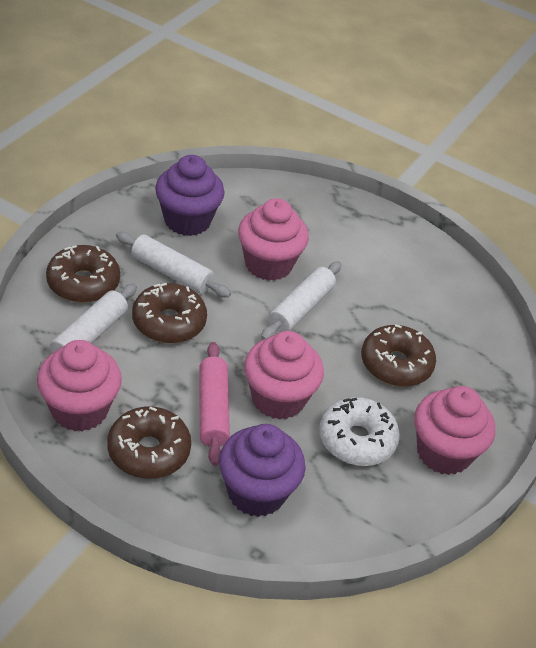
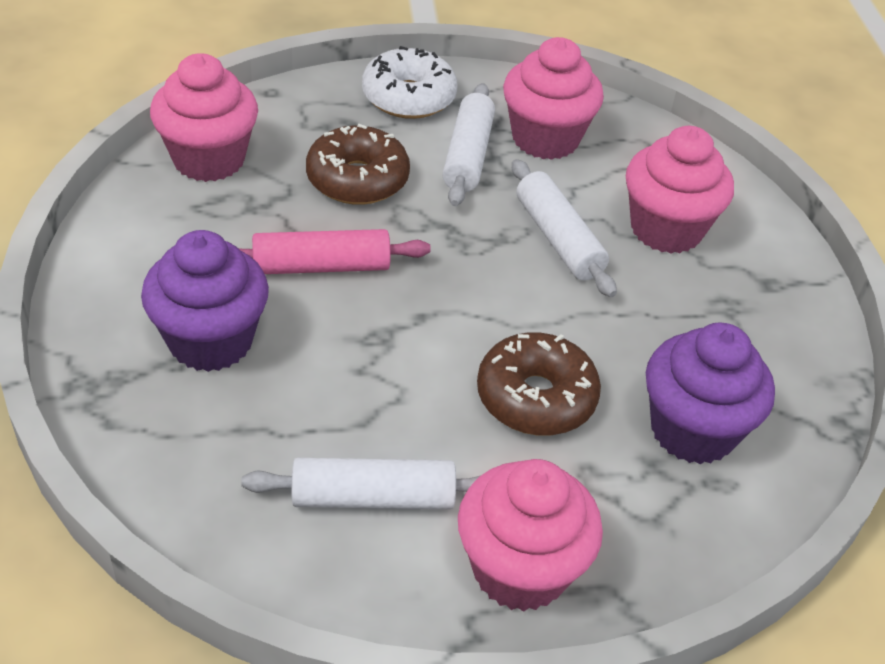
brown donut: 4 -> 2

